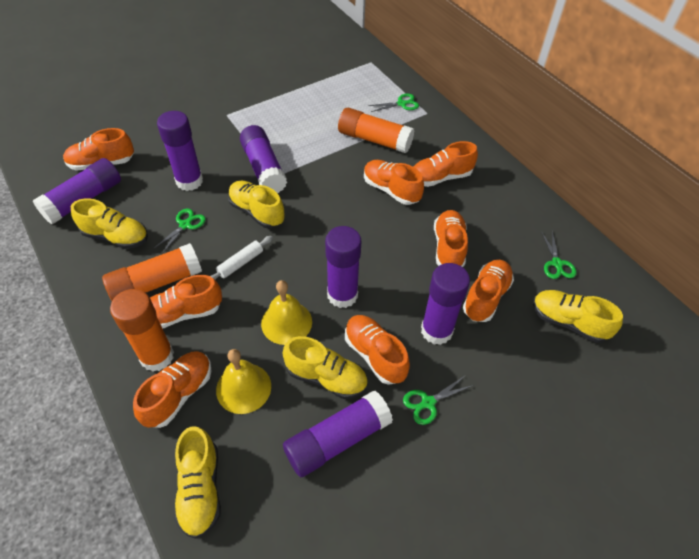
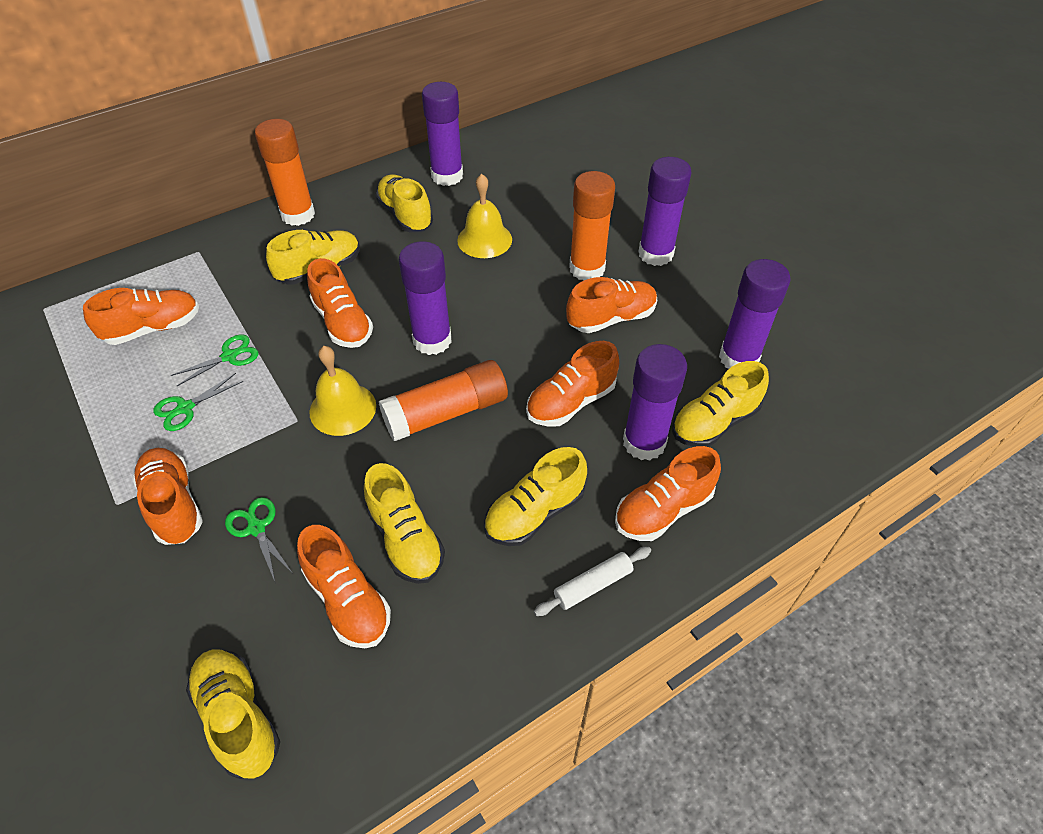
green scissors: 4 -> 3
orange shoe: 8 -> 7
purple glue stick: 6 -> 5
yellow shoe: 5 -> 6

